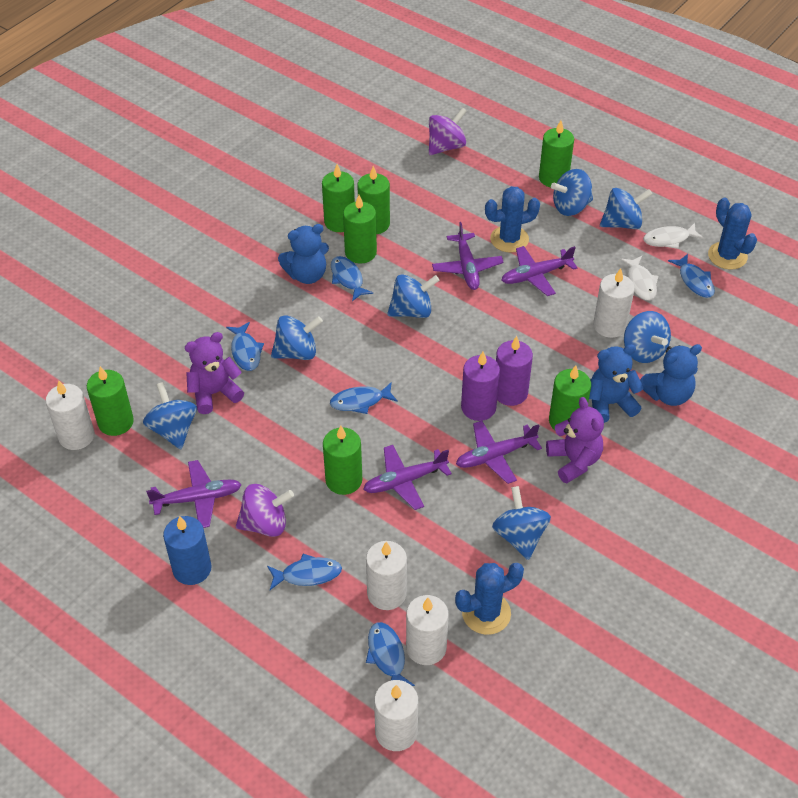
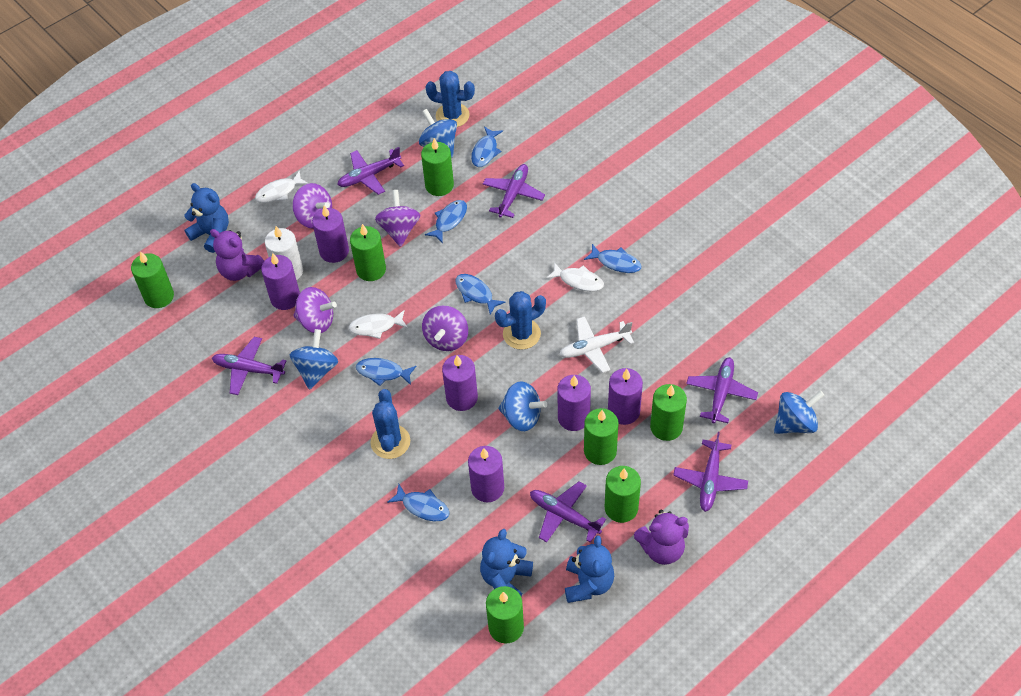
blue candle: 1 -> 0
blue spinning top: 7 -> 4
purple candle: 2 -> 6
purple plane: 5 -> 6
purple spinning top: 2 -> 4
white candle: 5 -> 1
white fish: 2 -> 3
white plane: 0 -> 1

